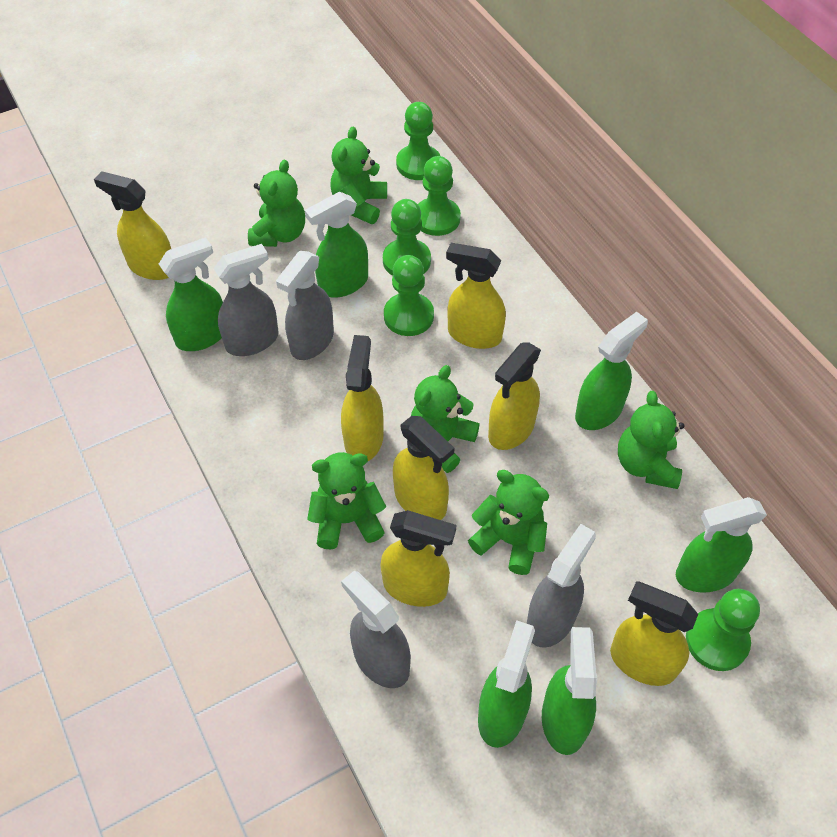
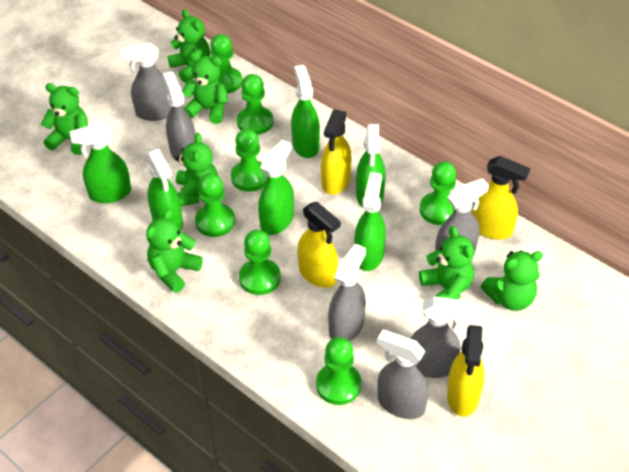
green pawn: 5 -> 7
green teddy bear: 6 -> 7
grey spray bottle: 4 -> 6
yellow spray bottle: 7 -> 4

